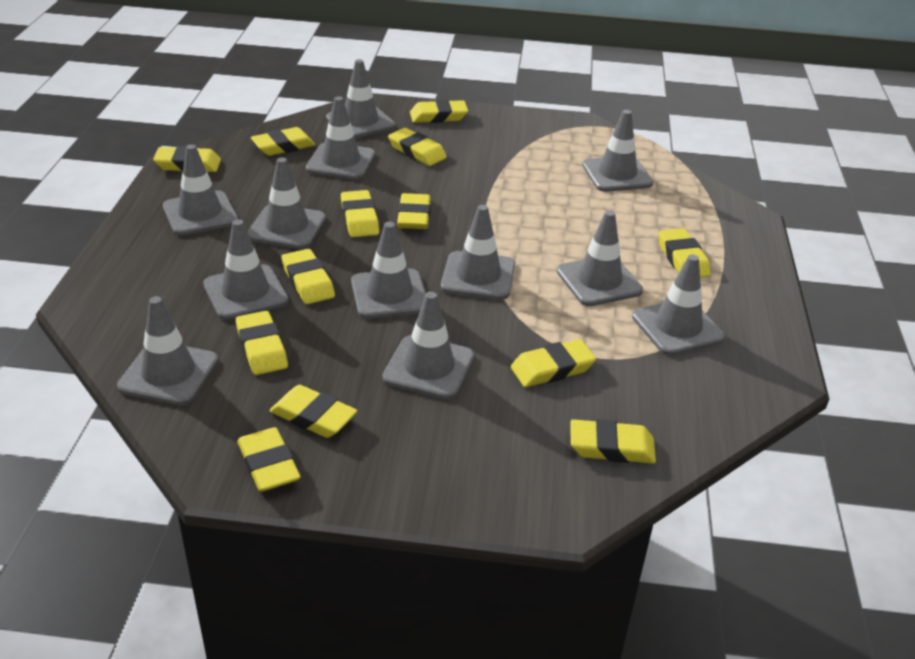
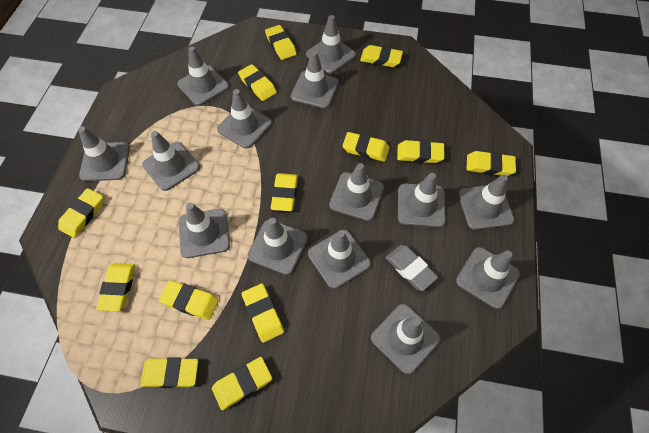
grey eraser: 0 -> 1
grey traffic cone: 12 -> 14

